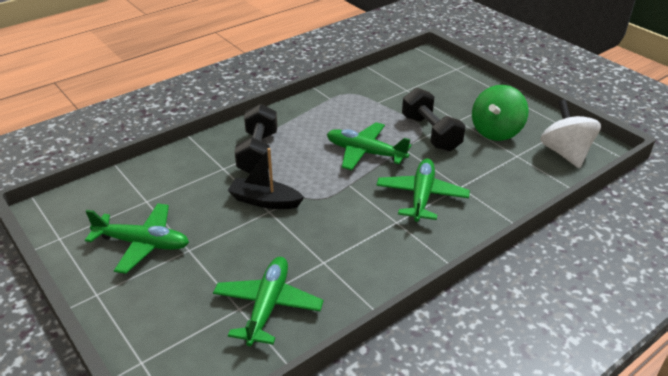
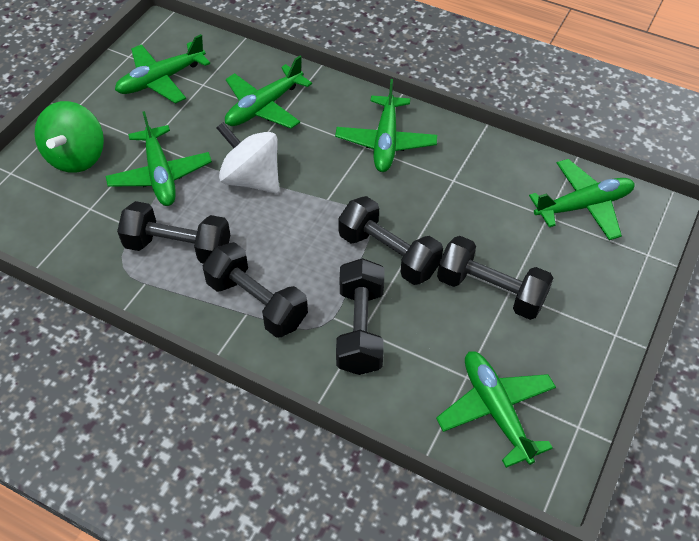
black boat: 1 -> 0
black dumbbell: 2 -> 5
green plane: 4 -> 6

